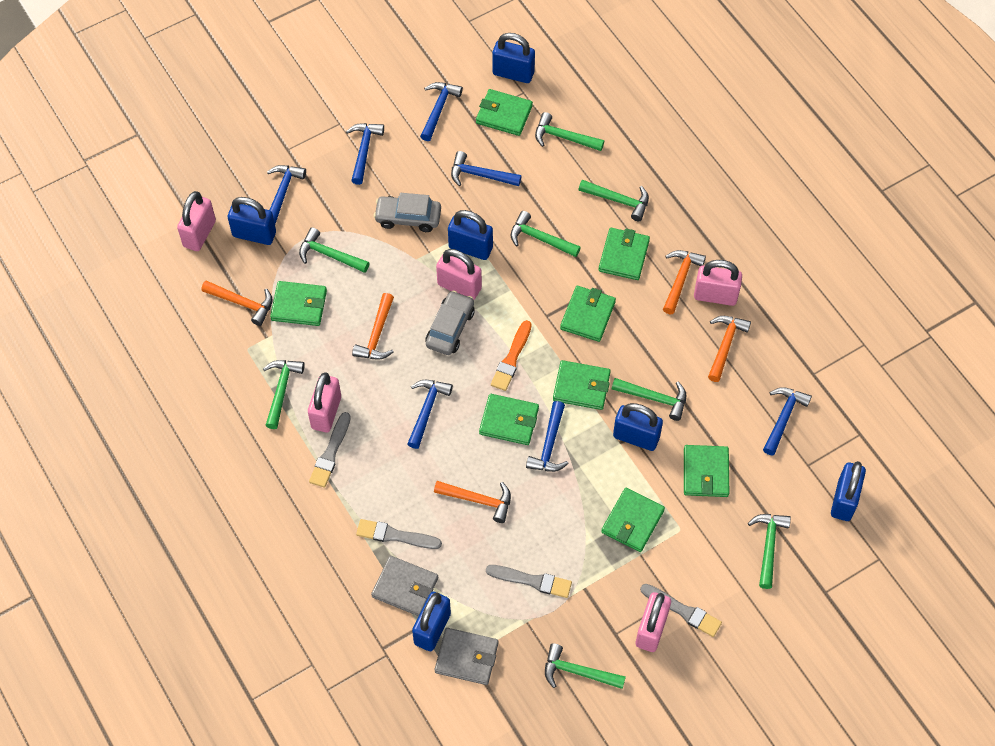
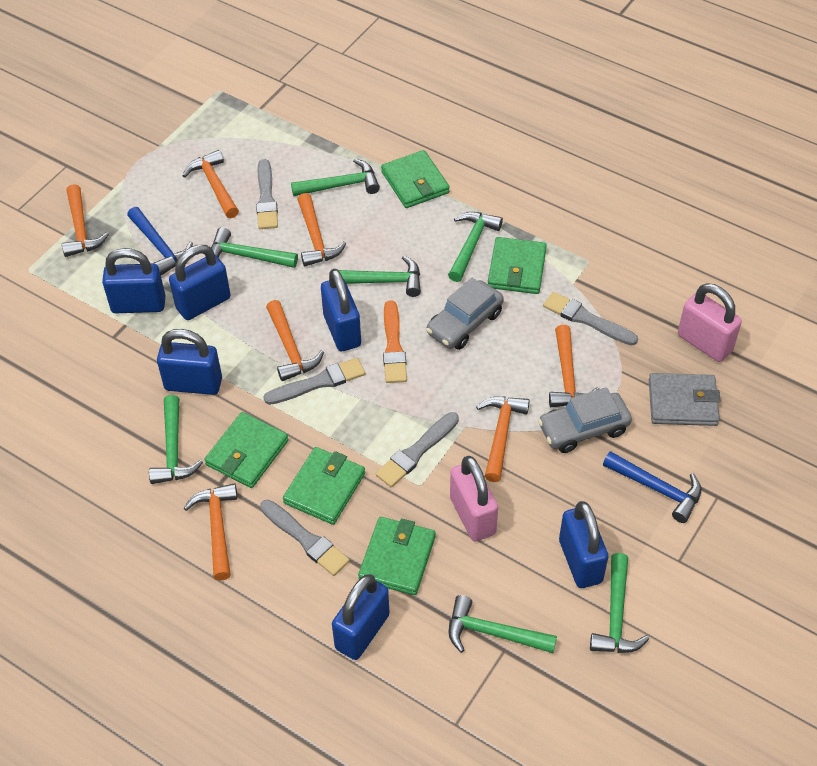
blue hammer: 7 -> 2
green hammer: 8 -> 7
green wallet: 8 -> 5
grey brush: 4 -> 5
grey wallet: 2 -> 1
orange hammer: 5 -> 7
pink padlock: 5 -> 2

